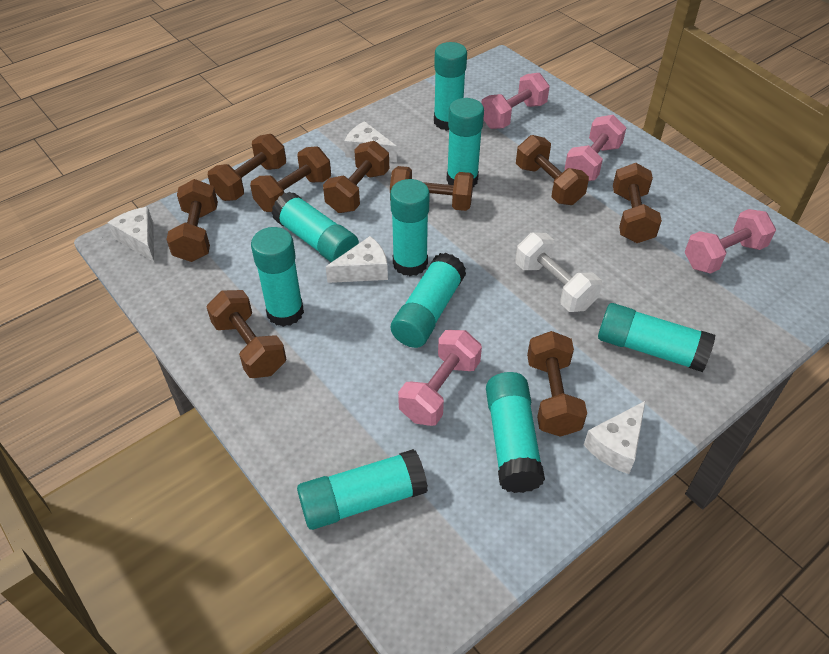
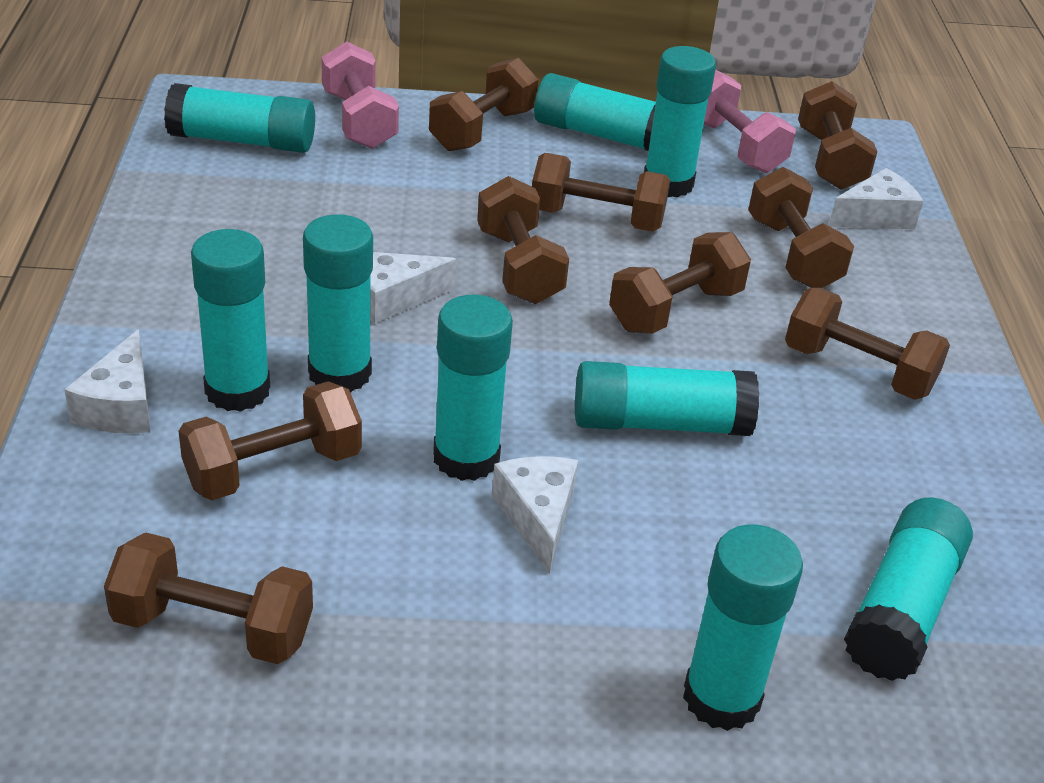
pink dumbbell: 4 -> 2
white dumbbell: 1 -> 0

